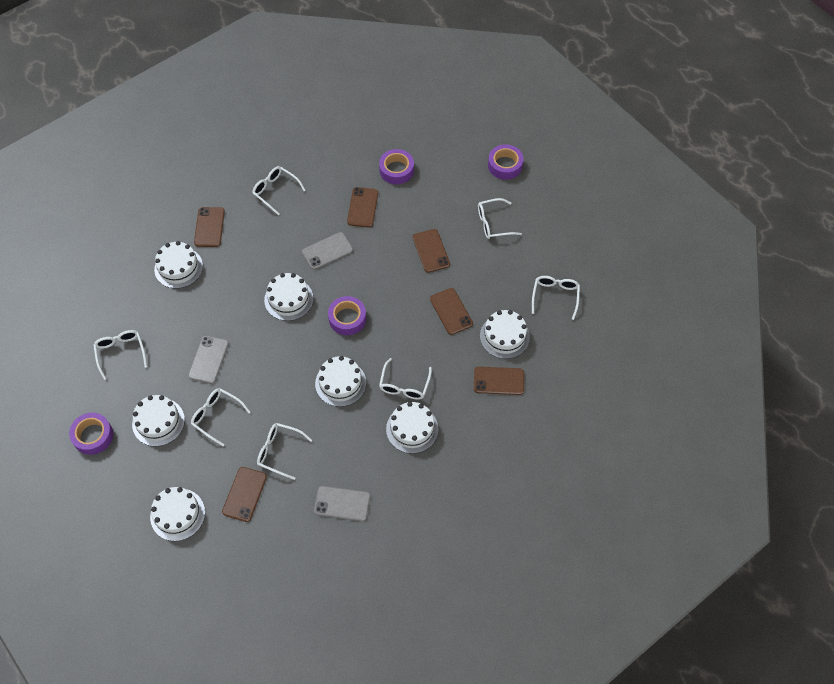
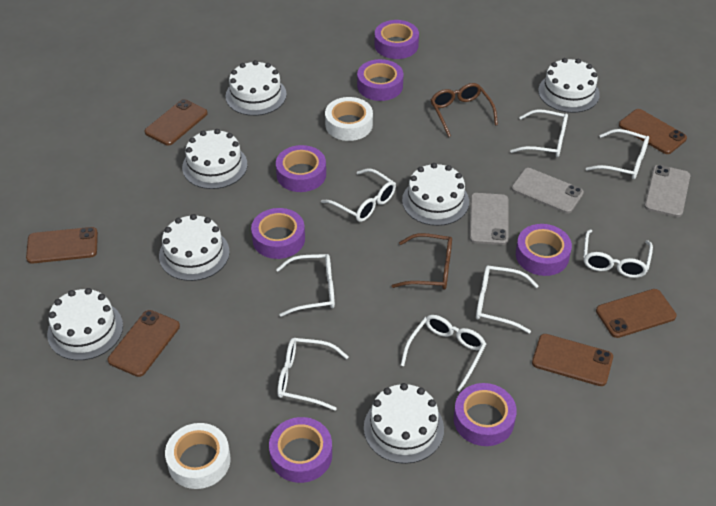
brown glasses: 0 -> 2
purple tape: 4 -> 7
white glasses: 7 -> 8
white tape: 0 -> 2

